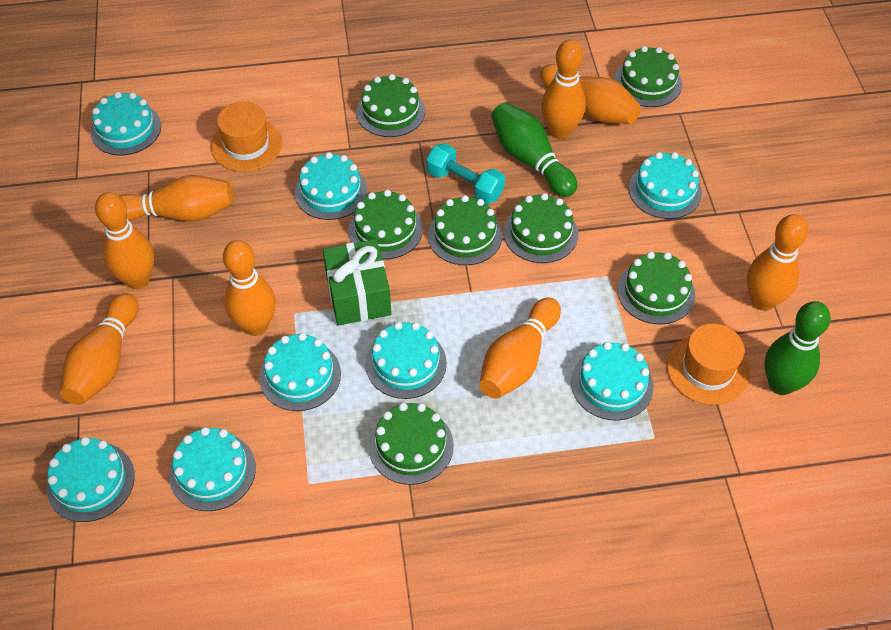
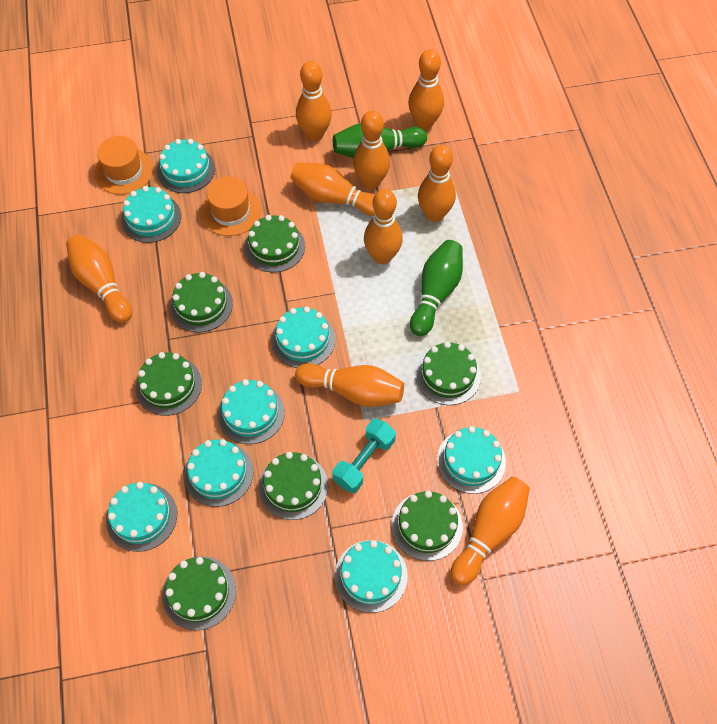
green gift: 1 -> 0
orange bowling pin: 8 -> 9

